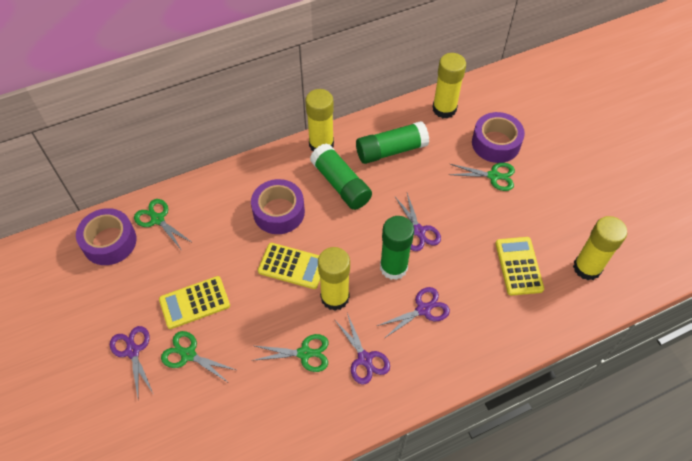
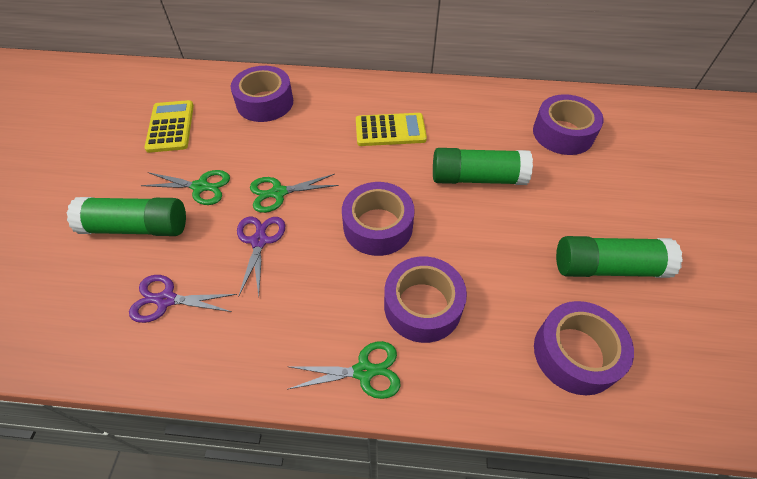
green scissors: 4 -> 3
purple scissors: 4 -> 2
purple tape: 3 -> 5
yellow calculator: 3 -> 2
yellow glue stick: 4 -> 0

